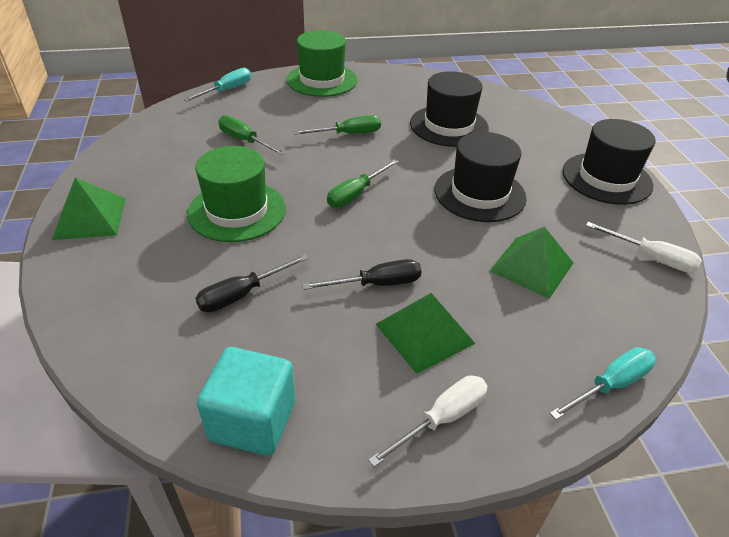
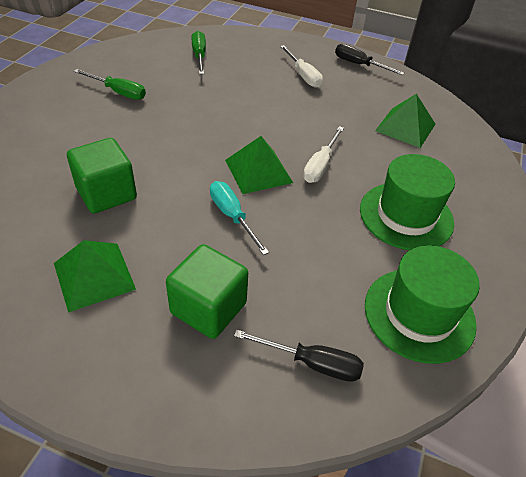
black hat: 3 -> 0
green cube: 0 -> 2
green screwdriver: 3 -> 2
turquoise cube: 1 -> 0
turquoise screwdriver: 2 -> 1

